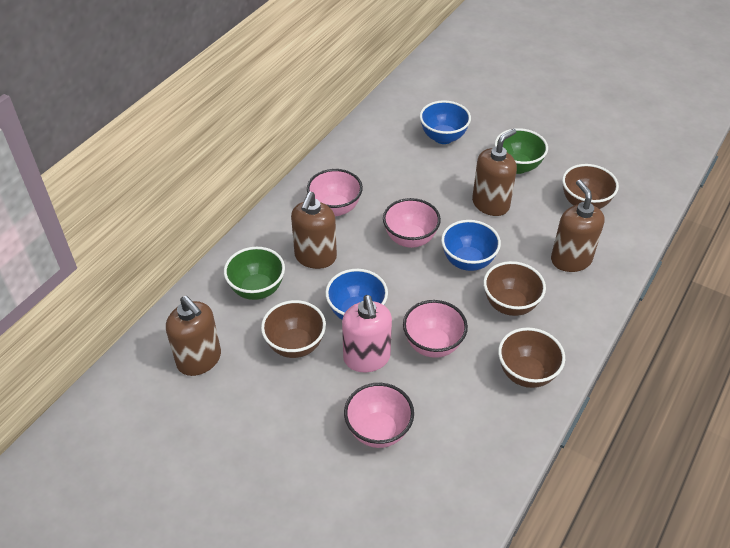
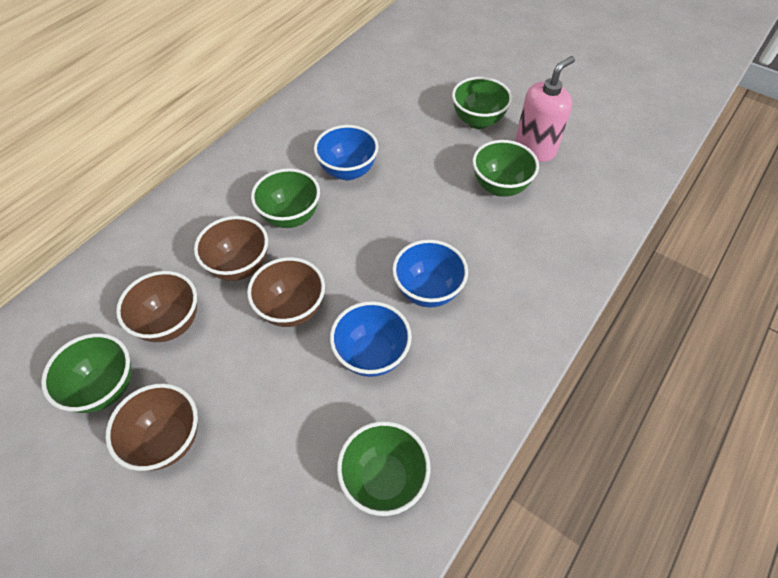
brown soap dispenser: 4 -> 0
green bowl: 2 -> 5
pink bowl: 4 -> 0

